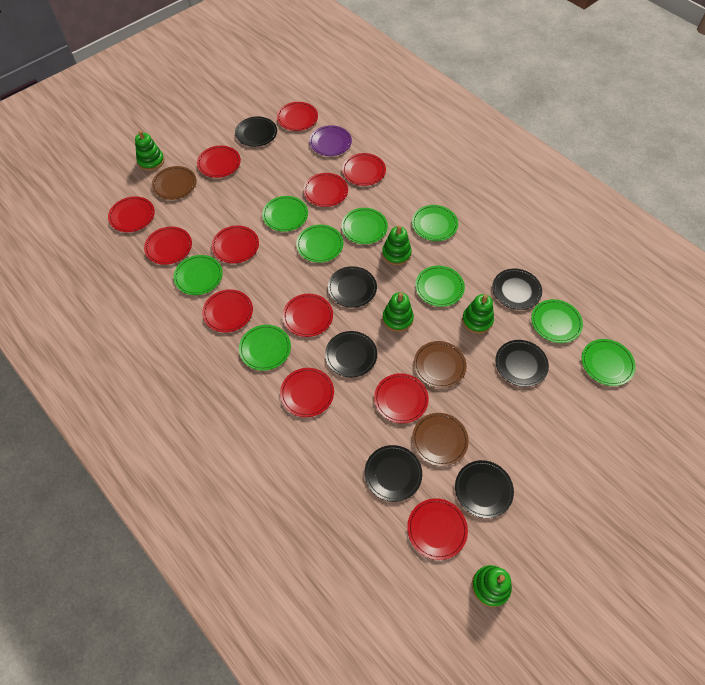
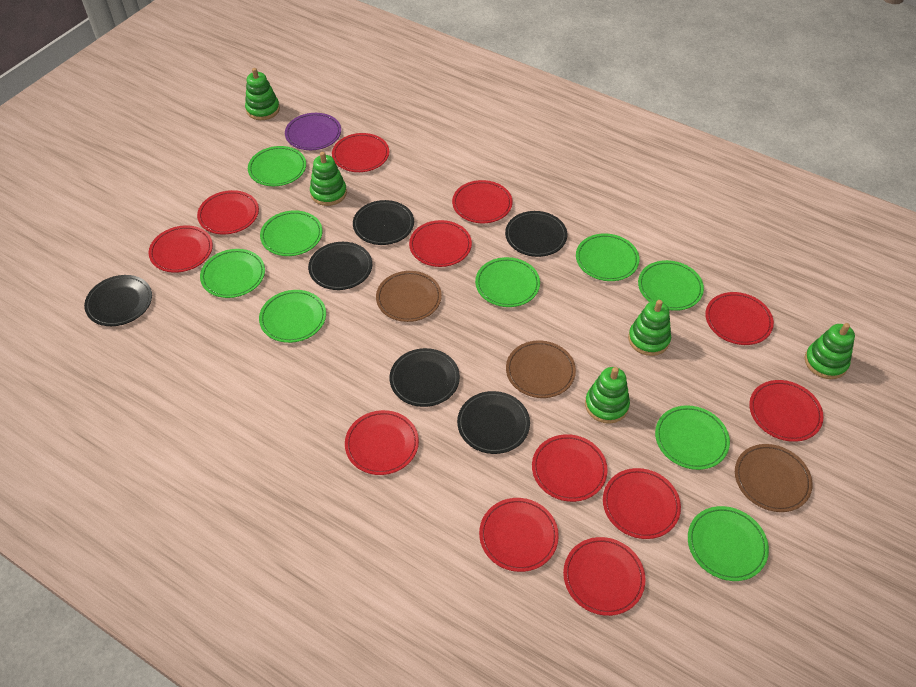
black plate: 7 -> 6

